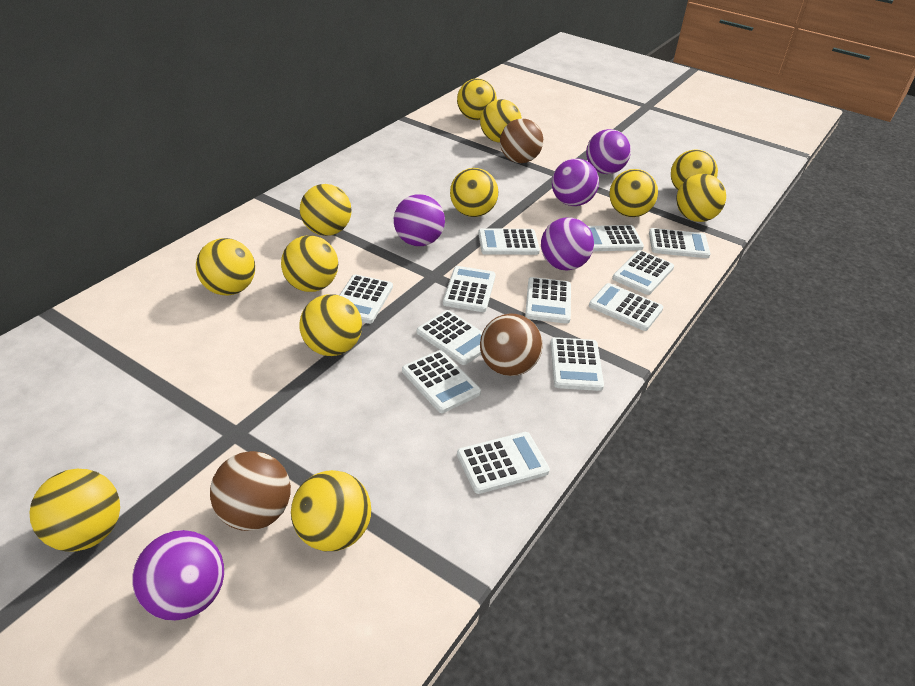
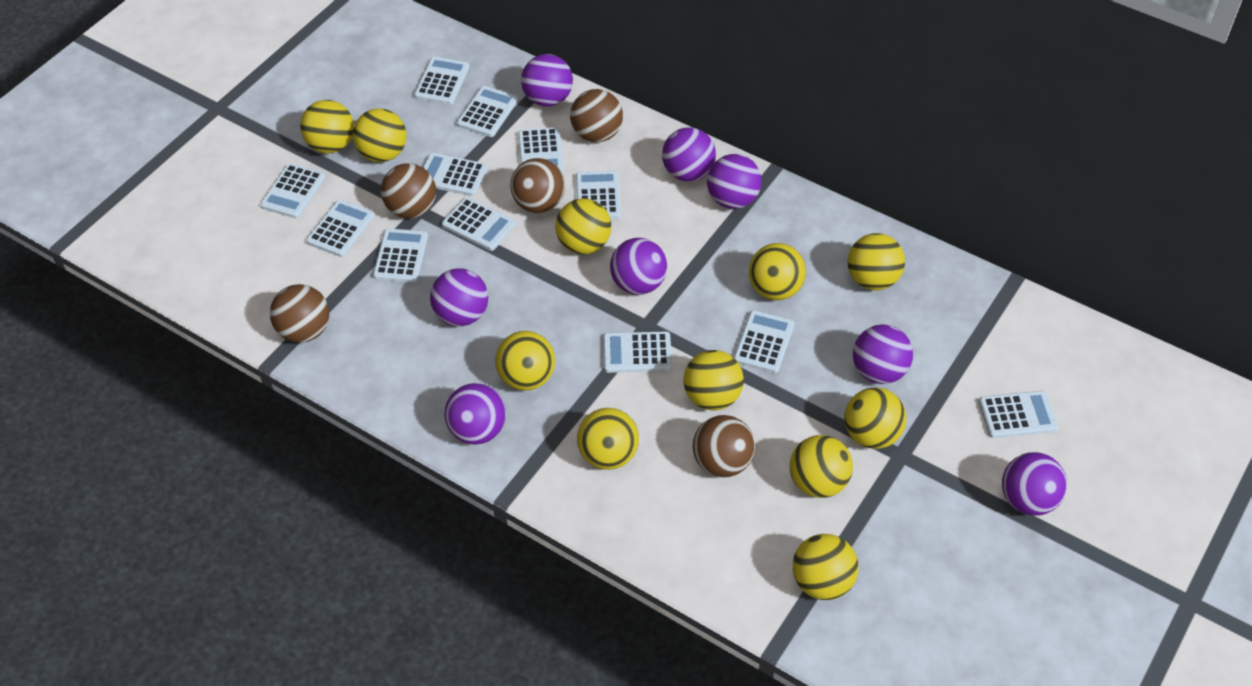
brown ball: 3 -> 5
purple ball: 5 -> 8
yellow ball: 12 -> 11

